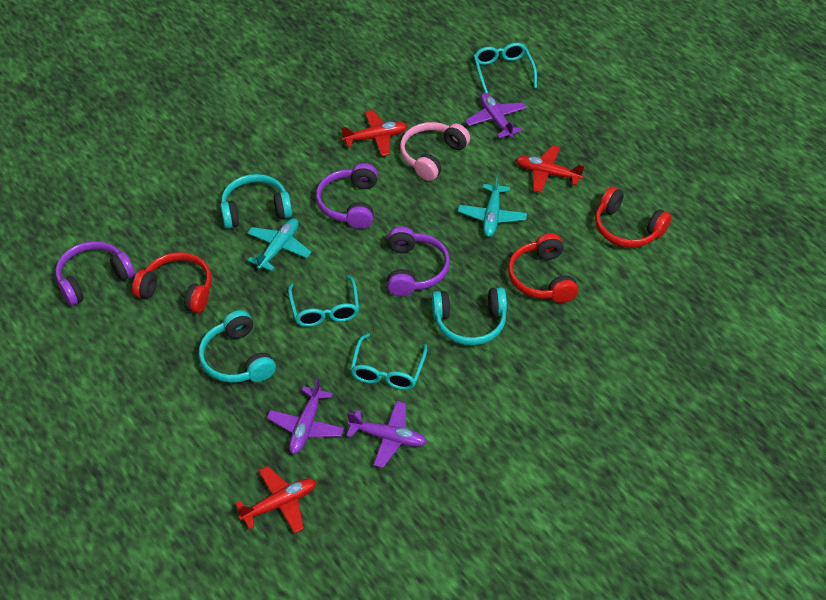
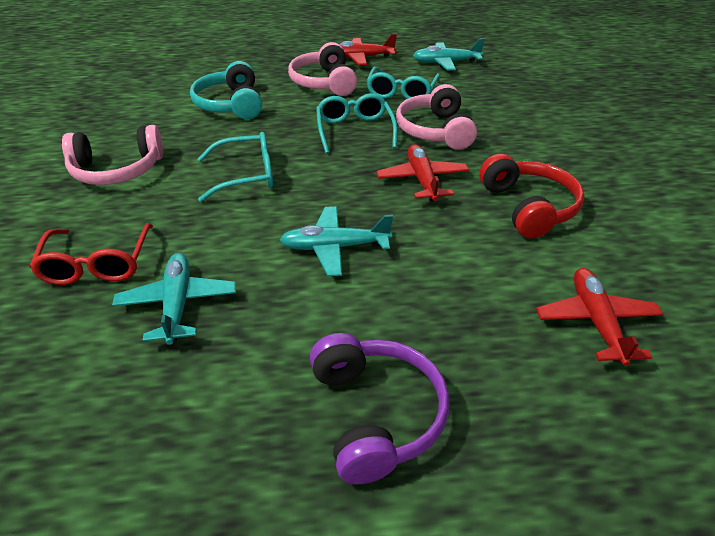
pink headphones: 1 -> 3
purple headphones: 3 -> 1
purple plane: 3 -> 0
red glasses: 0 -> 1
red headphones: 3 -> 1
turquoise headphones: 3 -> 1
turquoise plane: 2 -> 3

